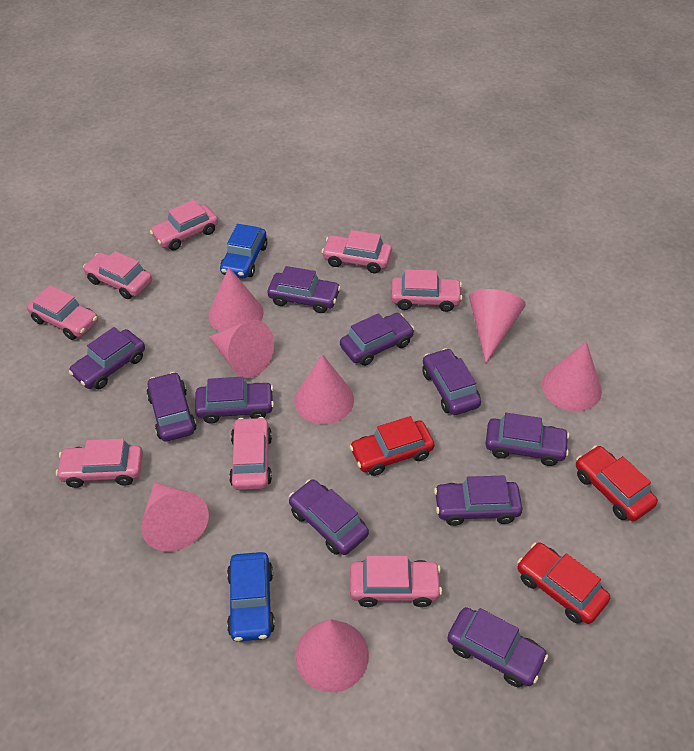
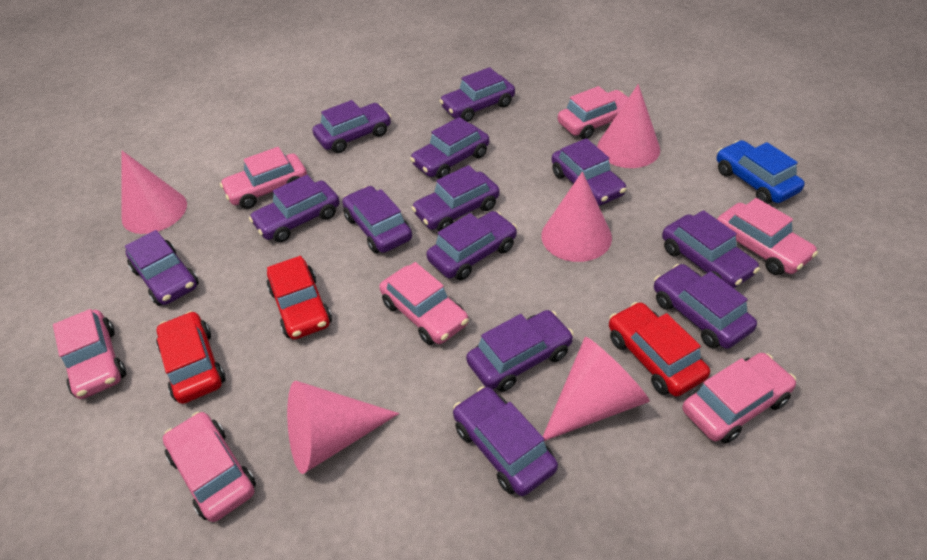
blue car: 2 -> 1
pink car: 8 -> 7
pink cone: 7 -> 5
purple car: 10 -> 13

